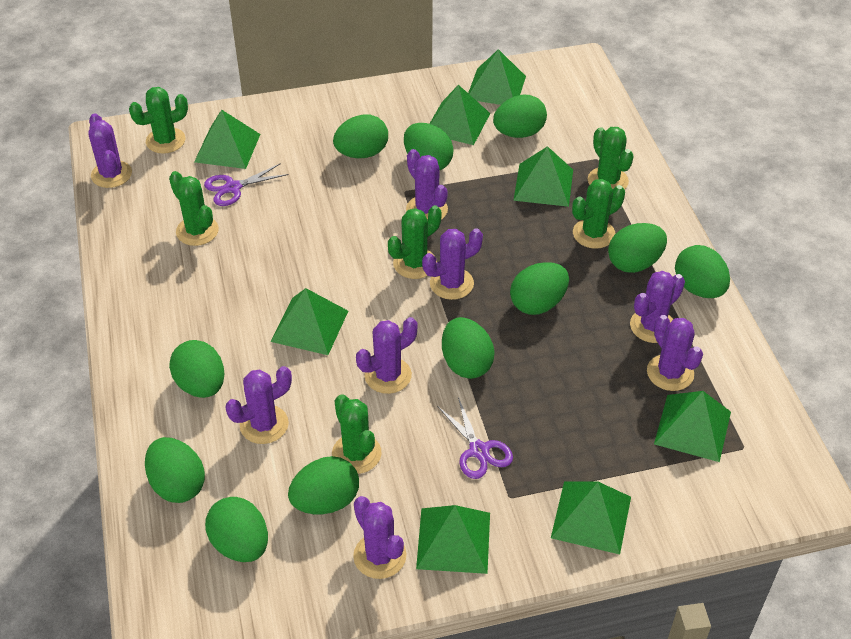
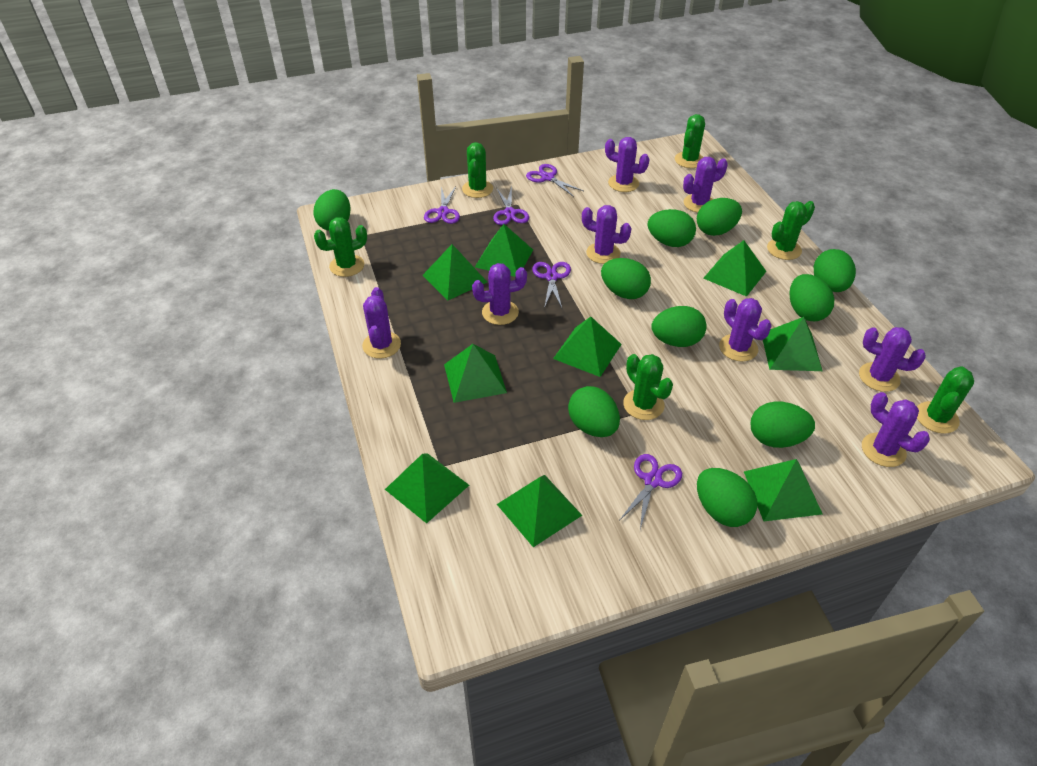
green egg: 11 -> 10
green pyramid: 8 -> 9
purple scissors: 2 -> 5

